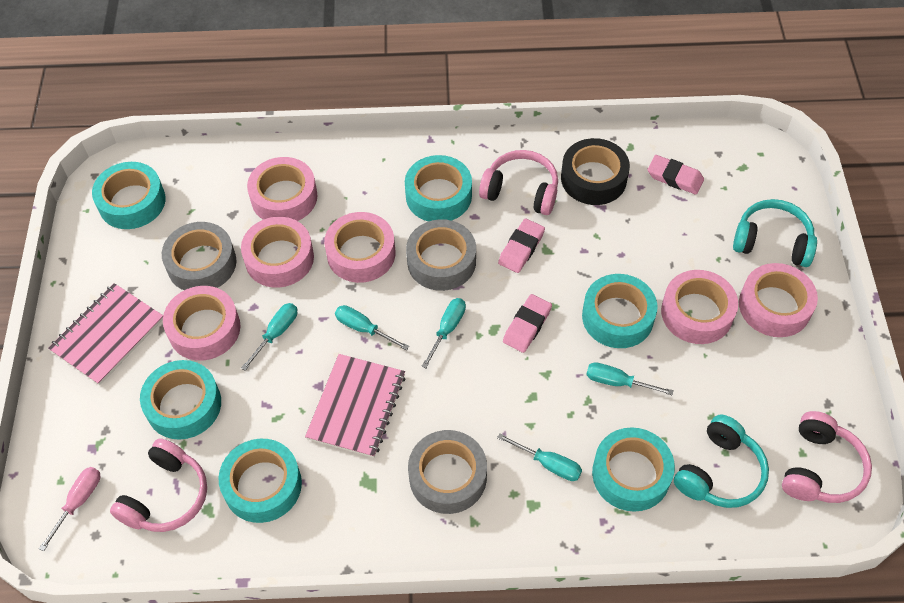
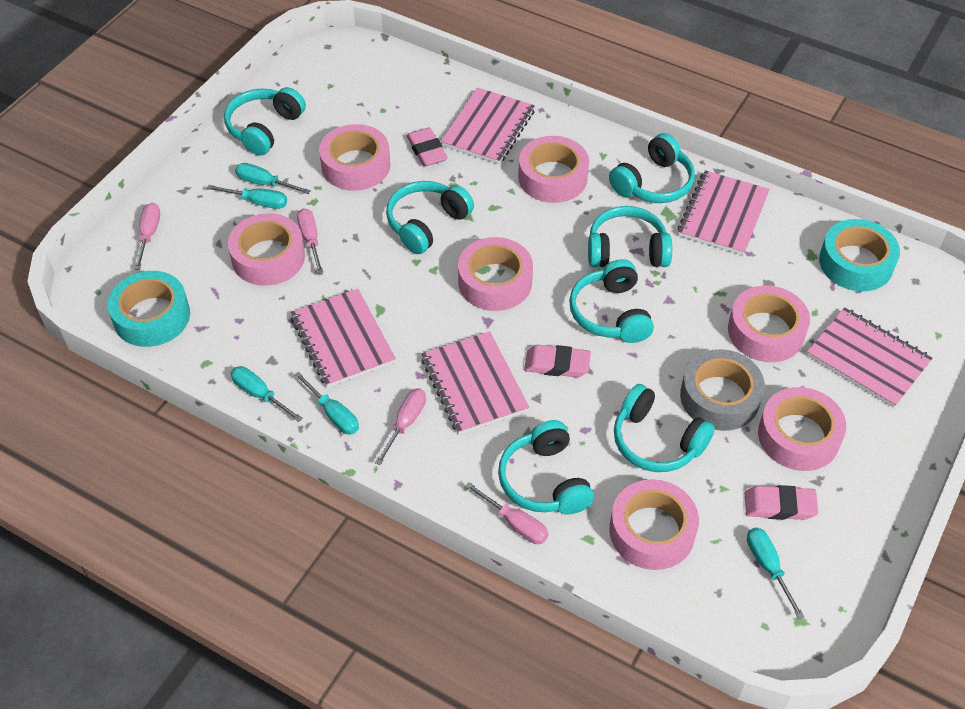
black tape: 1 -> 0
grey tape: 3 -> 1
pink headphones: 3 -> 0
pink notebook: 2 -> 5
pink screwdriver: 1 -> 4
pink tape: 6 -> 7
turquoise headphones: 2 -> 7
turquoise tape: 6 -> 2

